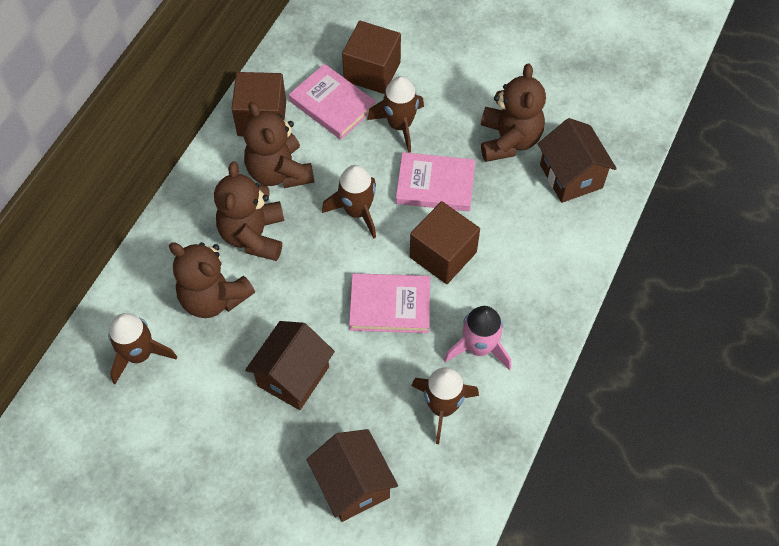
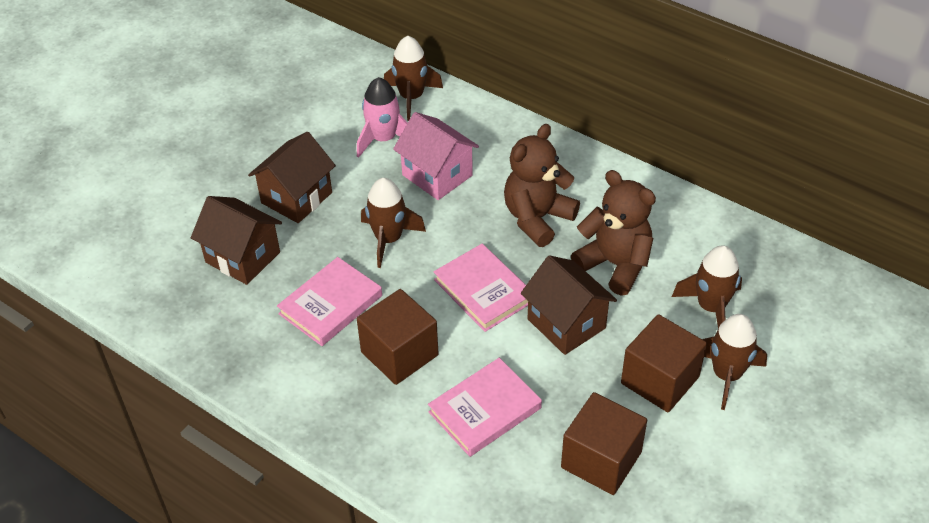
brown teddy bear: 4 -> 2
pink house: 0 -> 1

